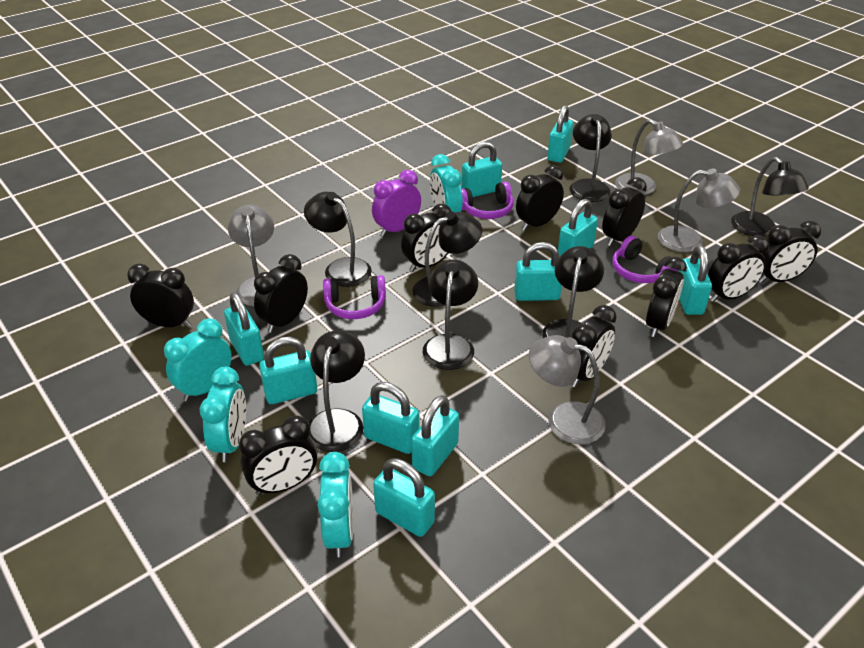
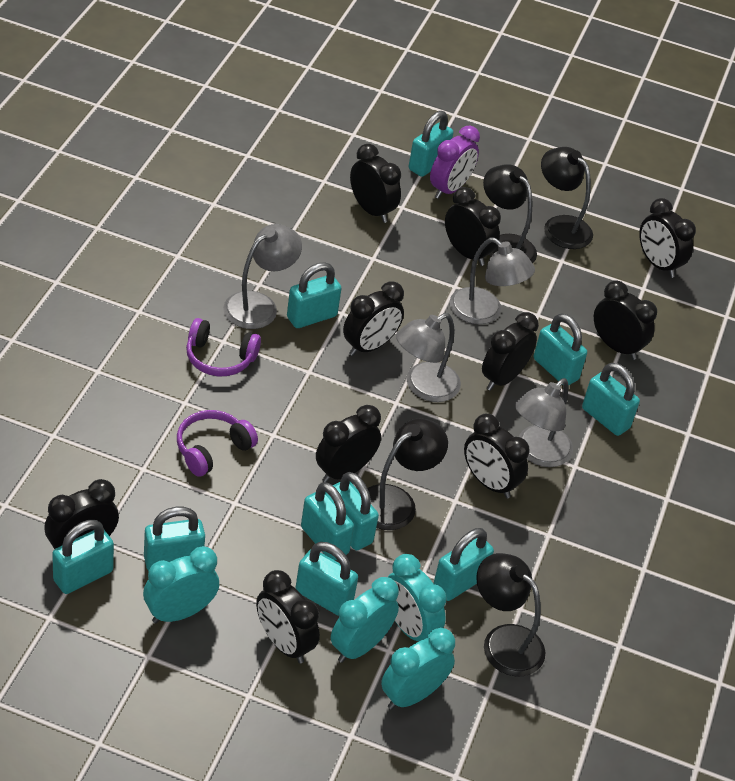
black lamp: 7 -> 4
purple headphones: 3 -> 2

